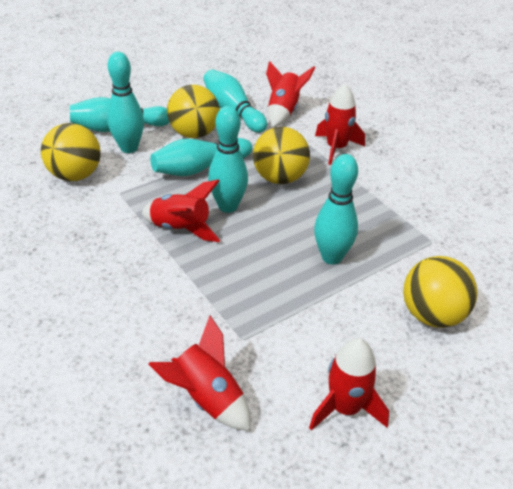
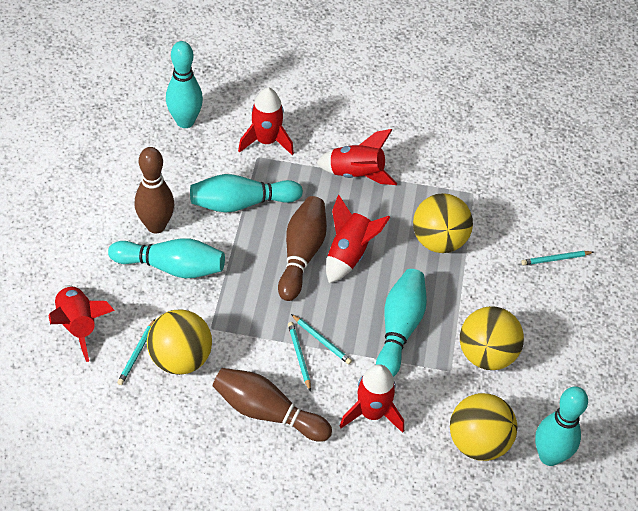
brown bowling pin: 0 -> 3
turquoise bowling pin: 6 -> 5
turquoise pencil: 0 -> 4

